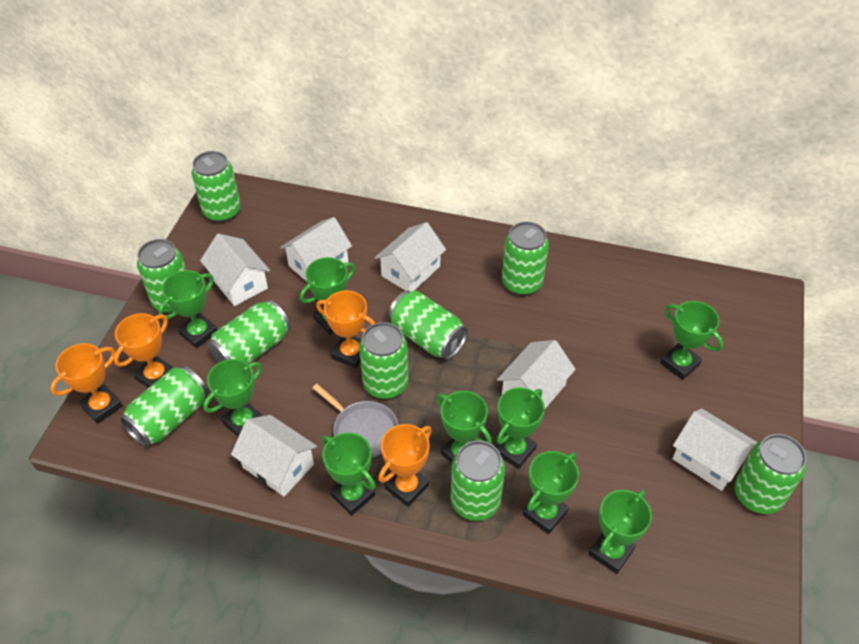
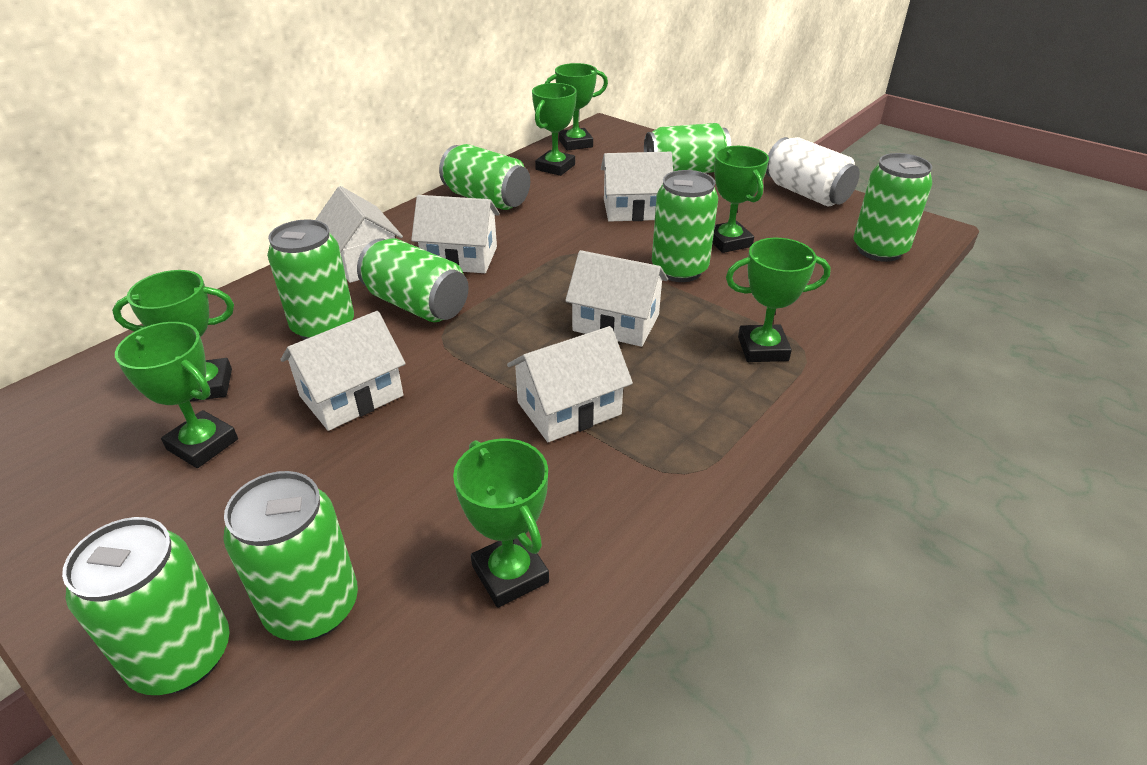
green can: 9 -> 8
green trophy: 9 -> 7
grey pan: 1 -> 0
orange trophy: 4 -> 0
white can: 0 -> 1

